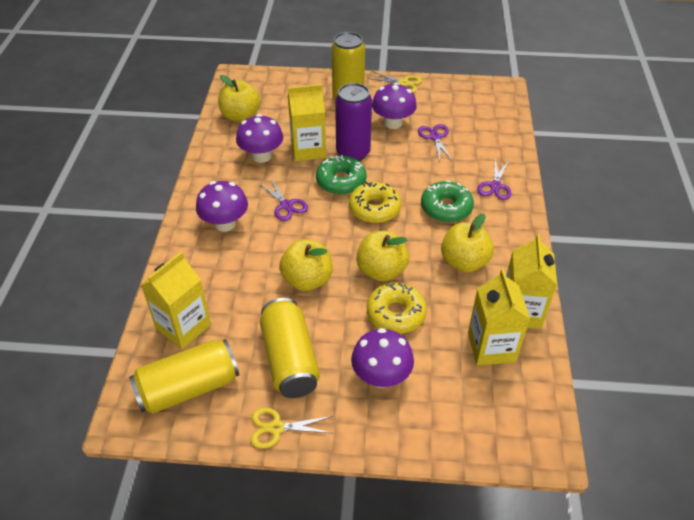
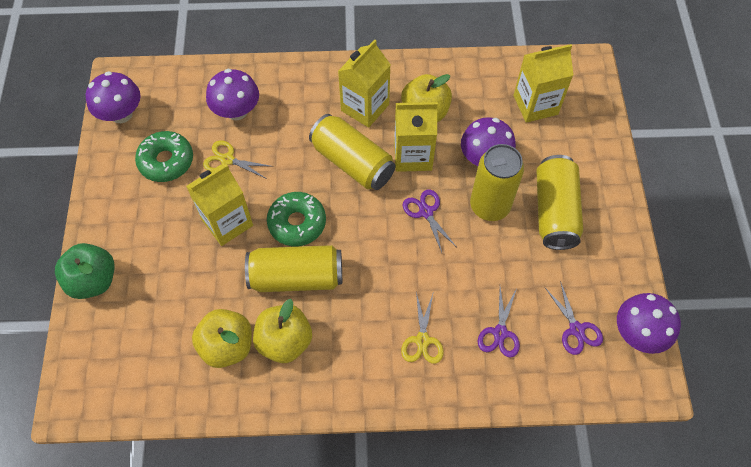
green apple: 0 -> 1
purple can: 1 -> 0
yellow apple: 4 -> 3
yellow can: 3 -> 4
yellow donut: 2 -> 0

